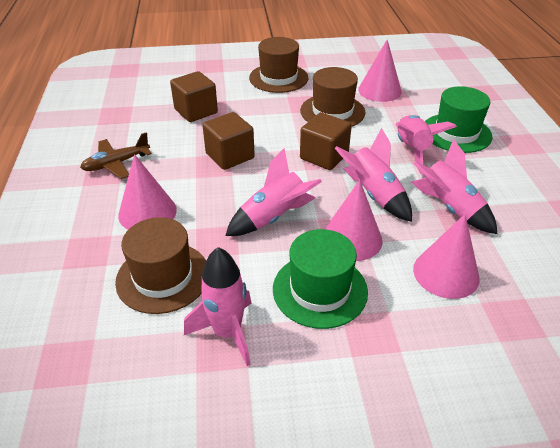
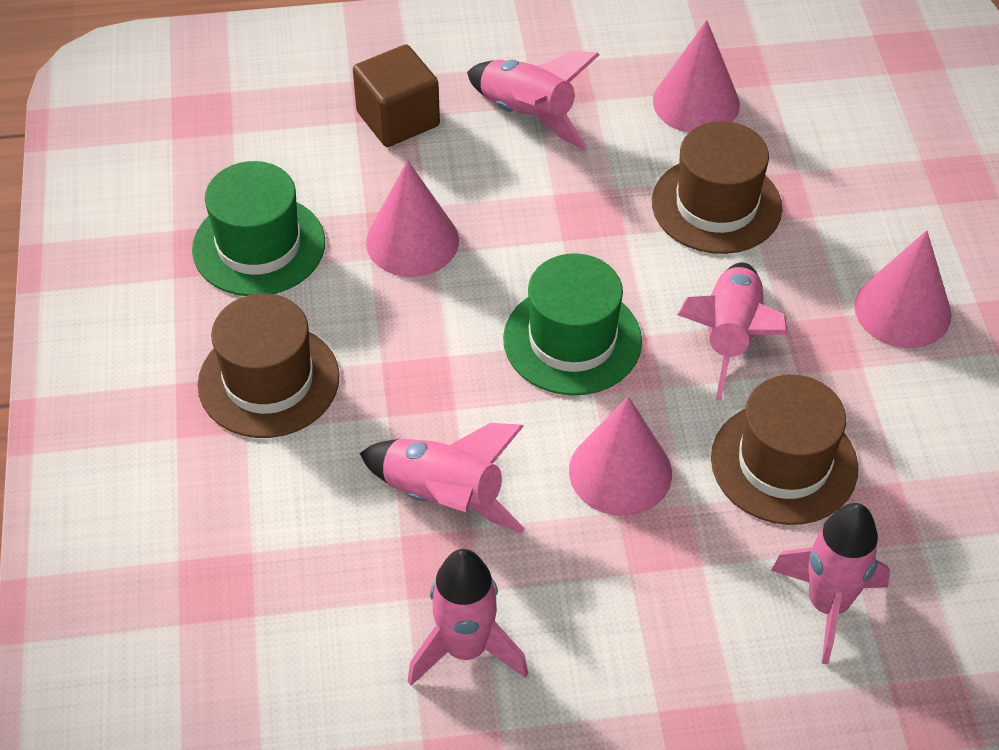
brown cube: 3 -> 1
brown plane: 1 -> 0

